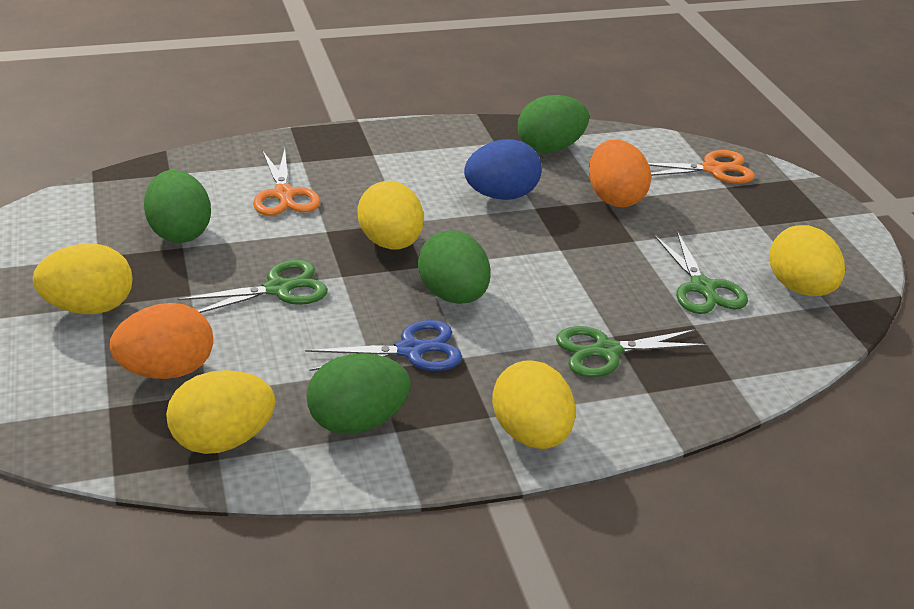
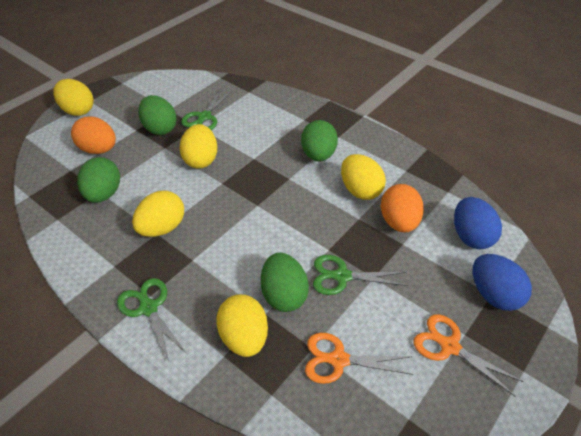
blue egg: 1 -> 2
blue scissors: 1 -> 0

